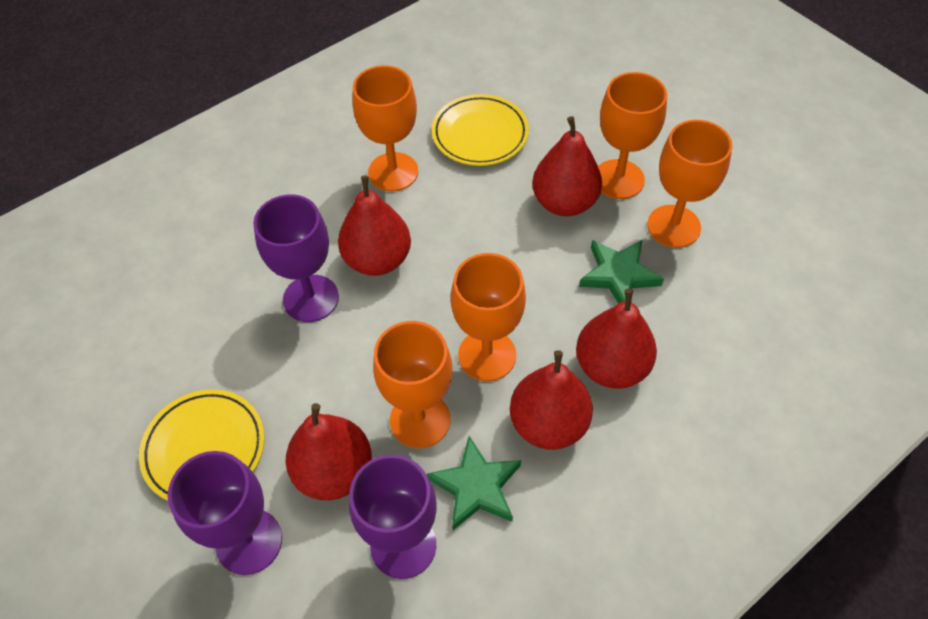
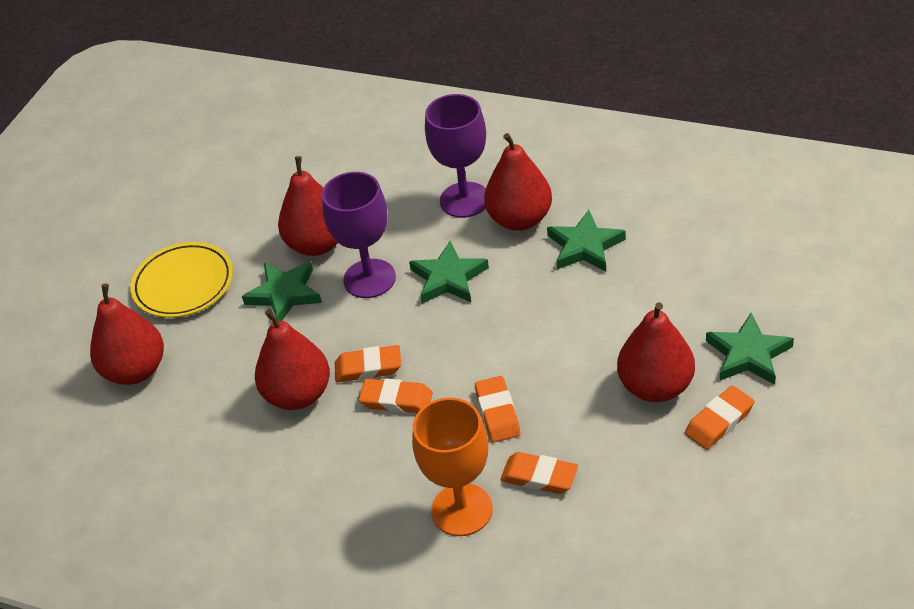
green star: 2 -> 4
orange eraser: 0 -> 5
orange goblet: 5 -> 1
purple goblet: 3 -> 2
yellow plate: 2 -> 1

